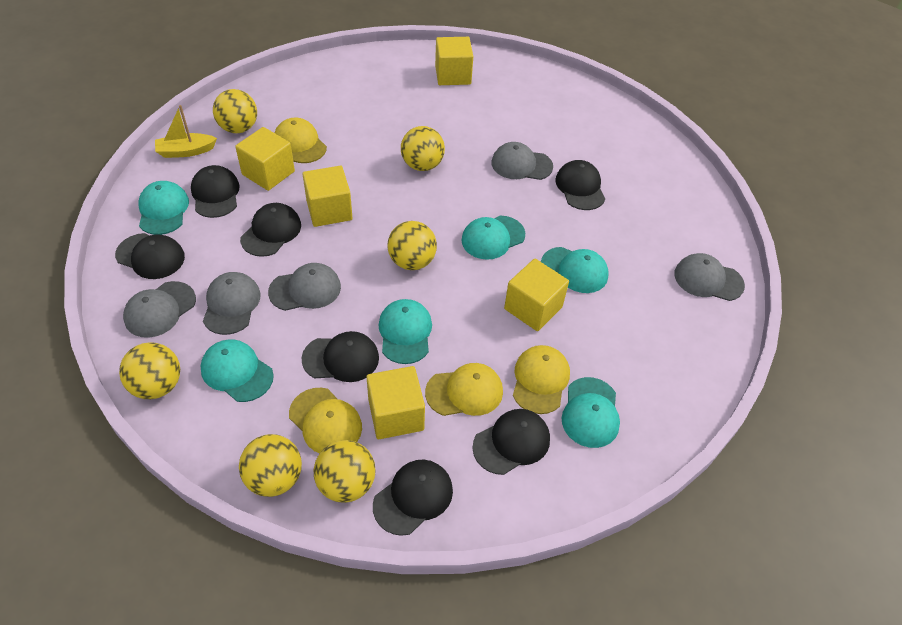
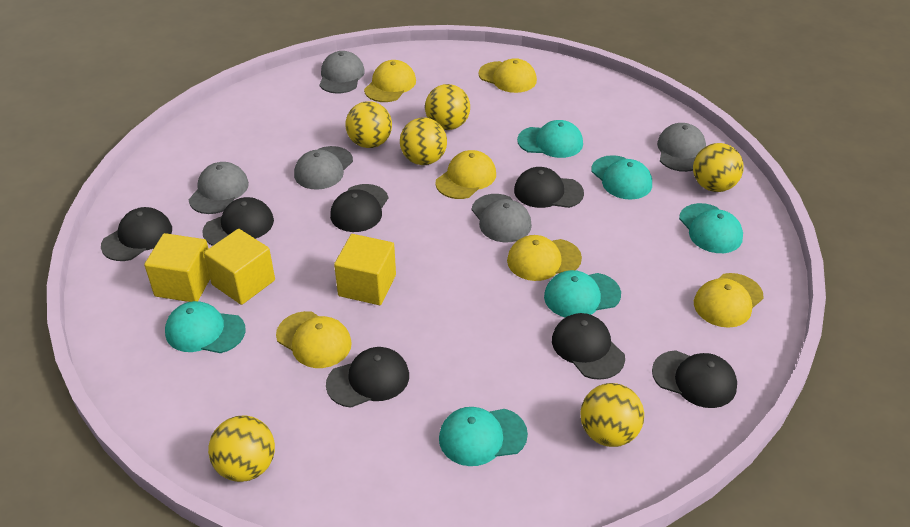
yellow boat: 1 -> 0
yellow cap: 4 -> 6
yellow cube: 5 -> 3

